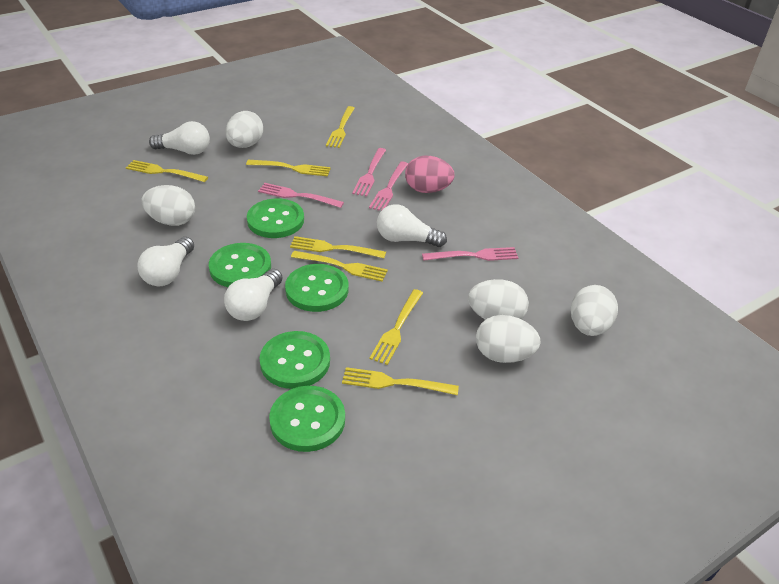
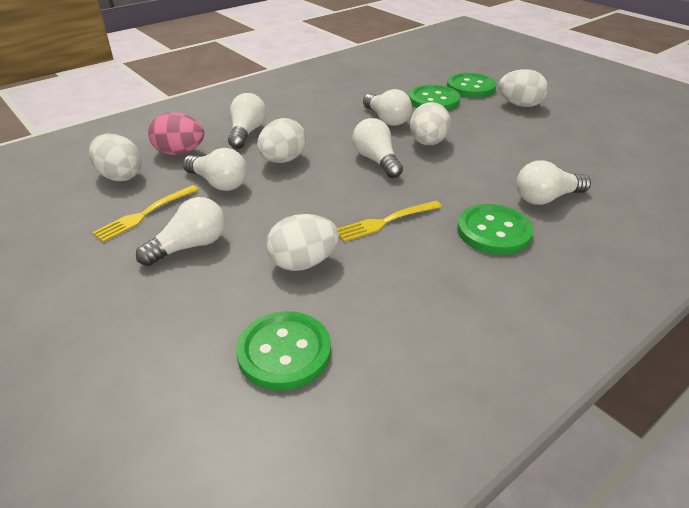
green button: 5 -> 4
pink fork: 4 -> 0
white light bulb: 4 -> 6
yellow fork: 7 -> 2

